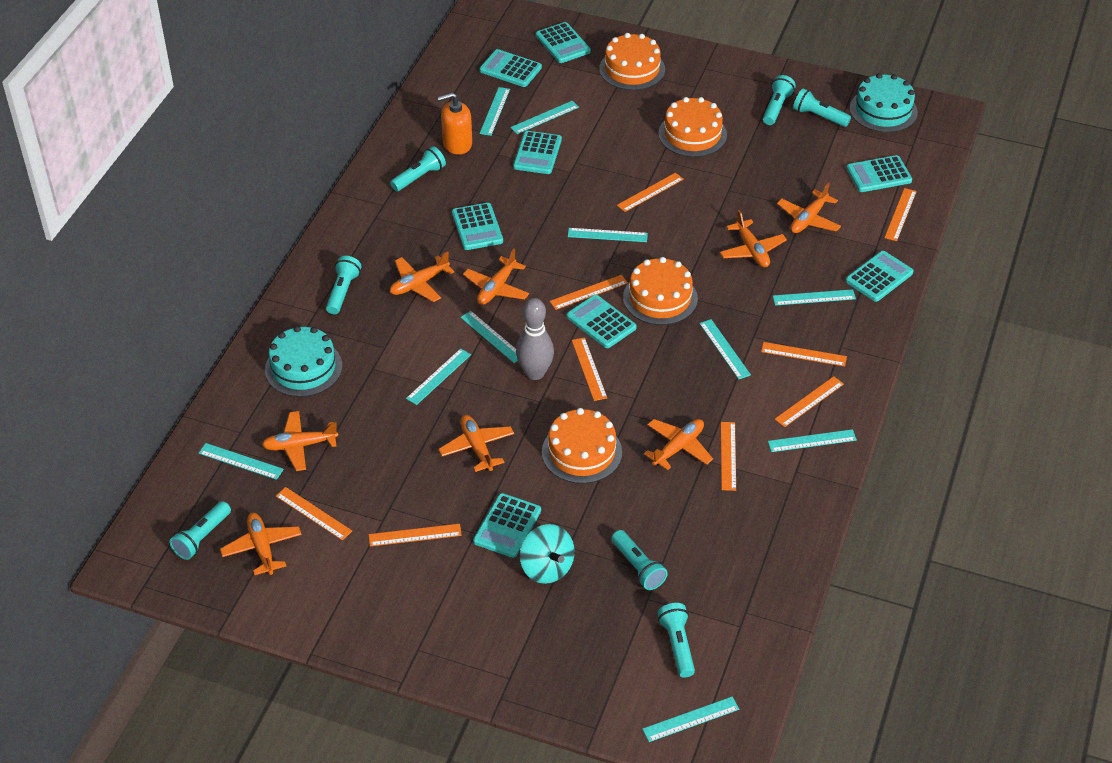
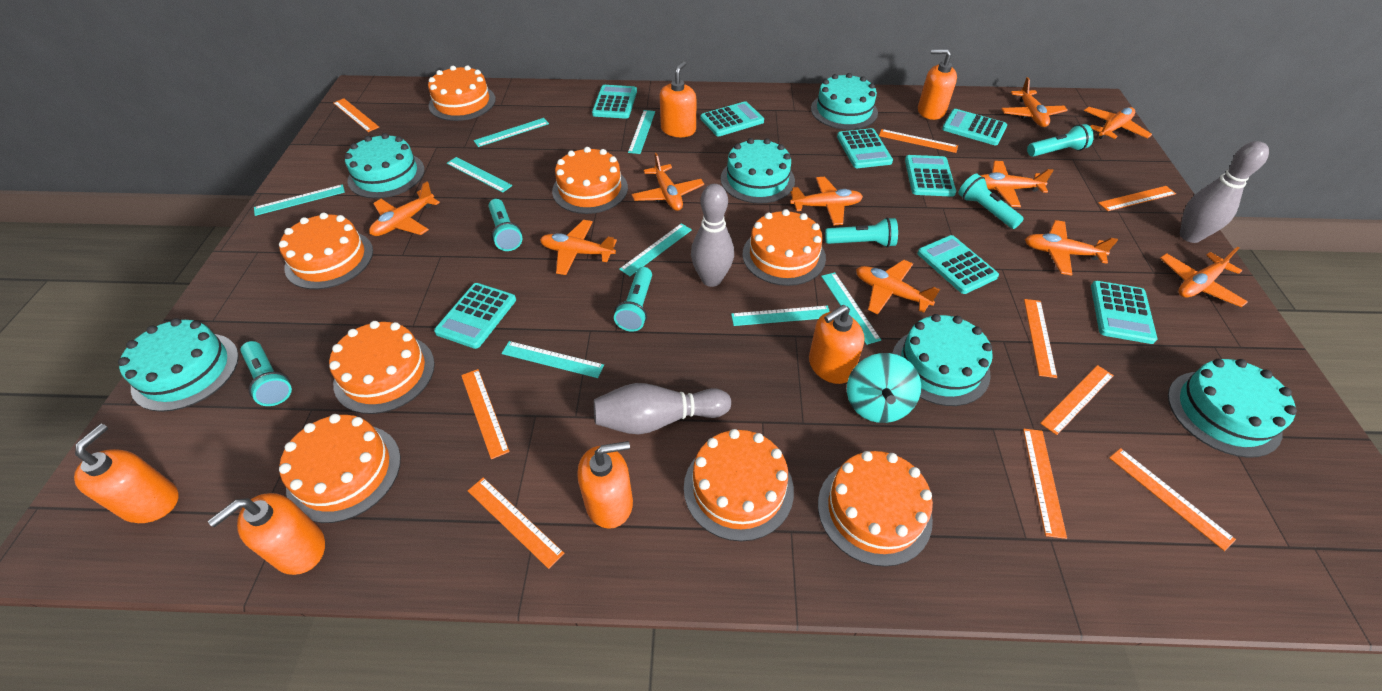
grey bowling pin: 1 -> 3
orange cake: 4 -> 8
orange plane: 8 -> 10
orange soap dispenser: 1 -> 6
turquoise cake: 2 -> 6
turquoise flashlight: 7 -> 6
turquoise ruler: 10 -> 8

